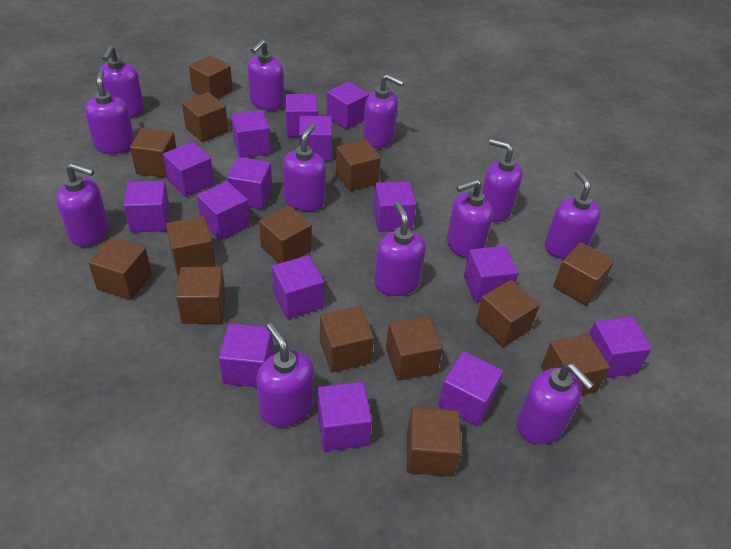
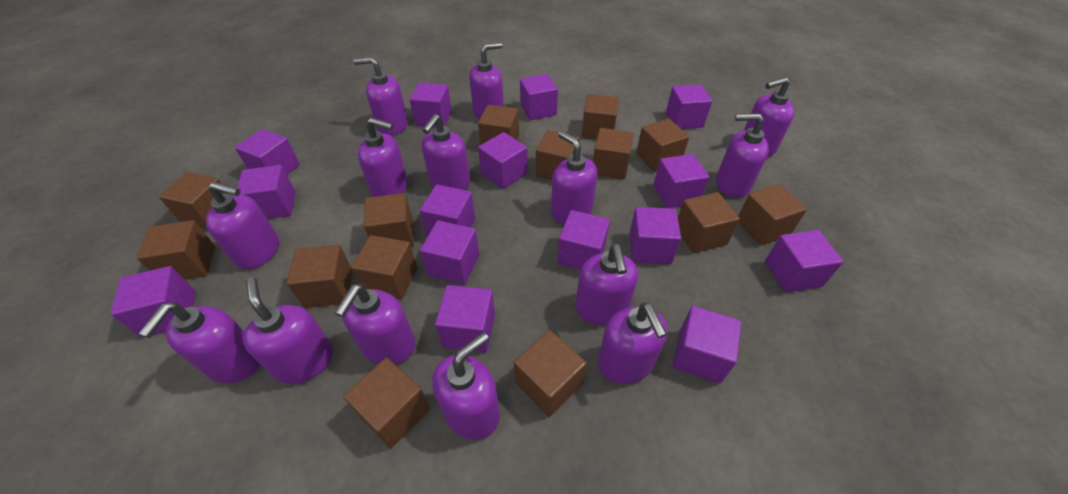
purple soap dispenser: 12 -> 14

